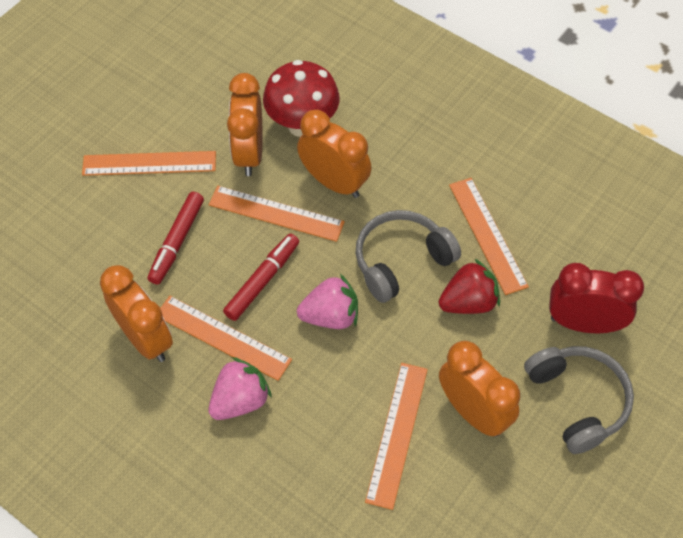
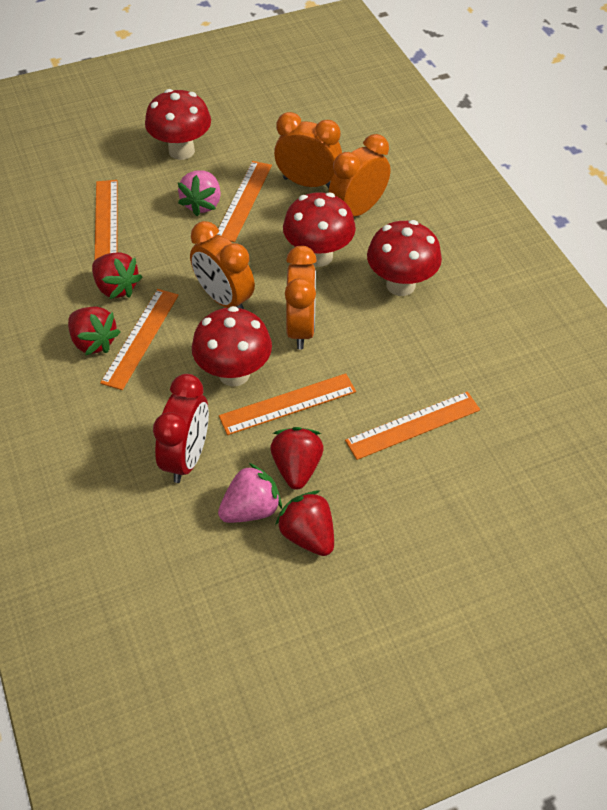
grey headphones: 2 -> 0
red marker: 2 -> 0
red mushroom: 1 -> 4
red strawberry: 1 -> 4

